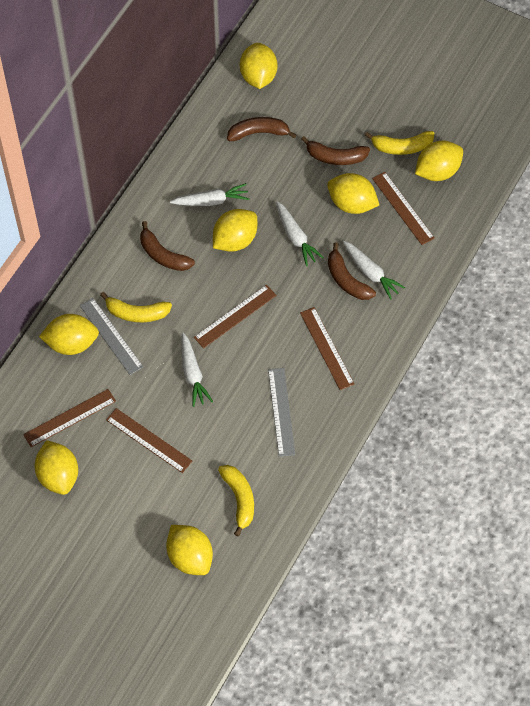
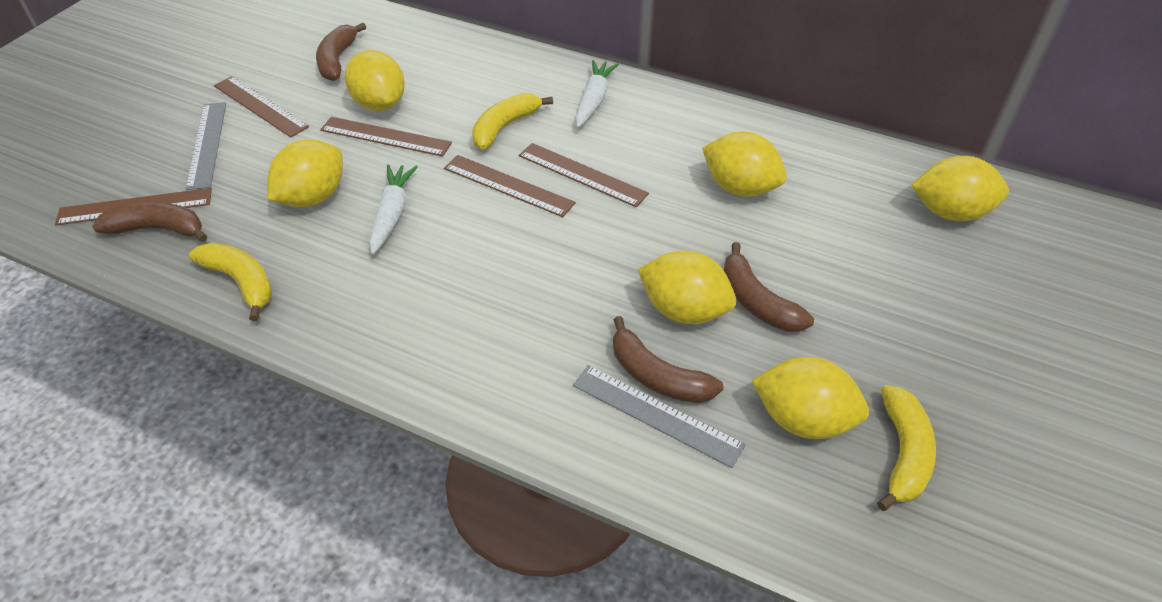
white carrot: 4 -> 2
yellow lemon: 7 -> 6

